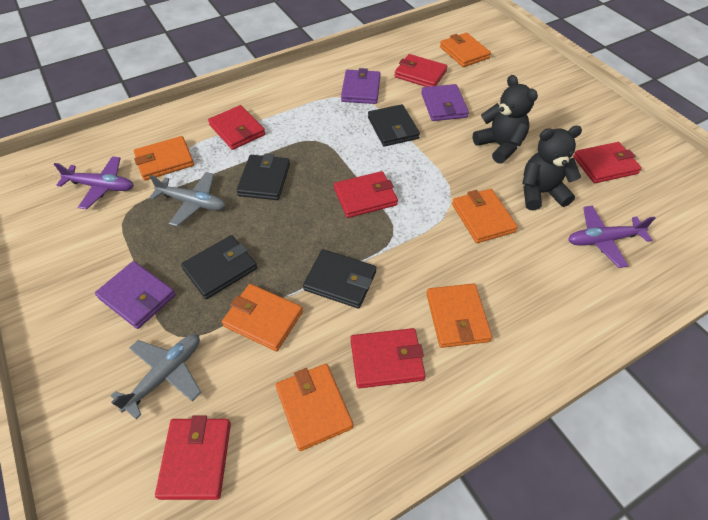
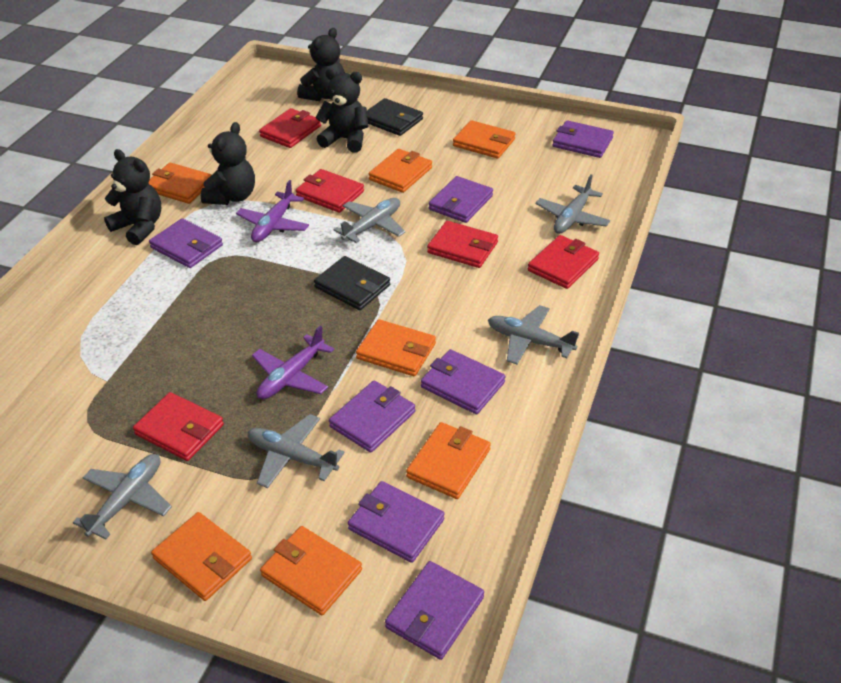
black teddy bear: 2 -> 4
black wallet: 4 -> 2
grey plane: 2 -> 5
orange wallet: 6 -> 7
purple wallet: 3 -> 7
red wallet: 6 -> 5

